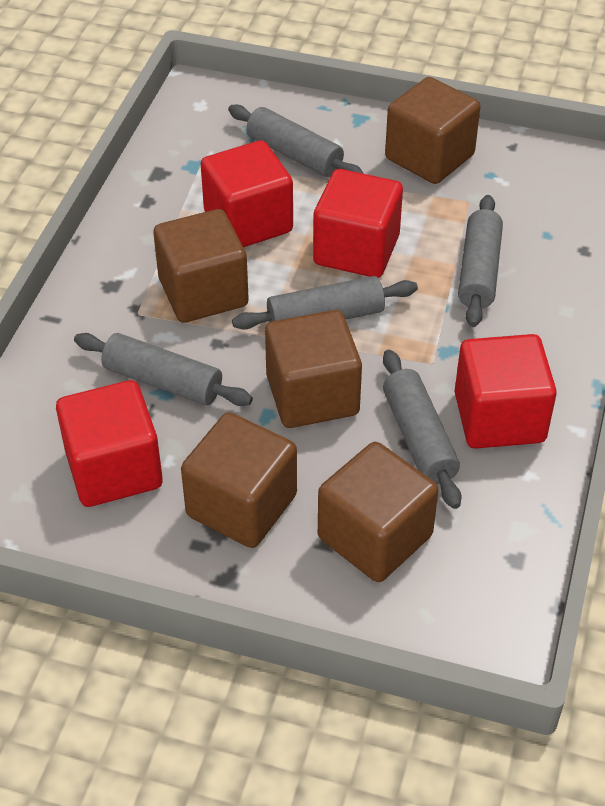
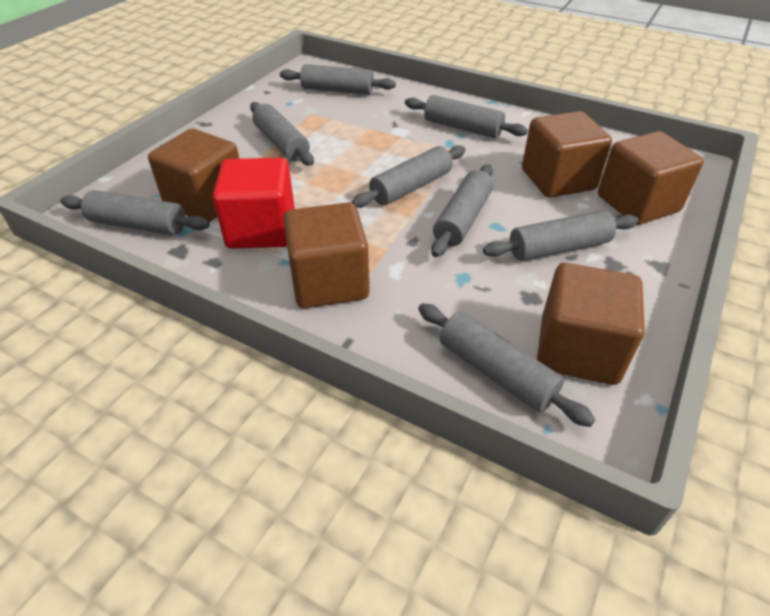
grey rolling pin: 5 -> 8
red cube: 4 -> 1

